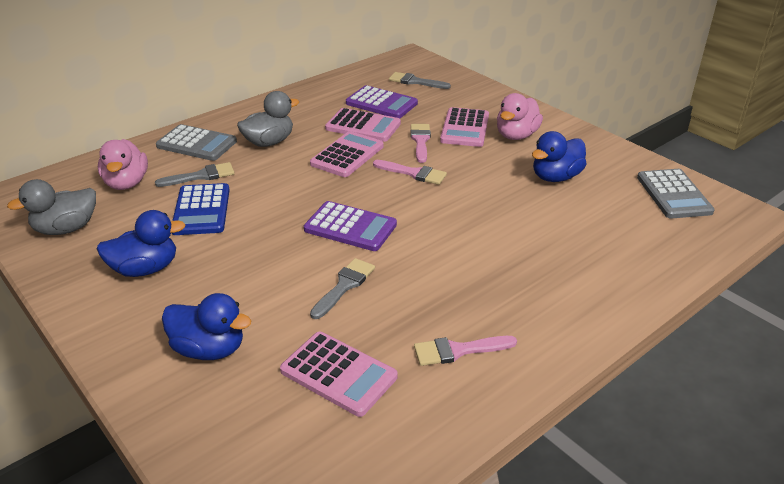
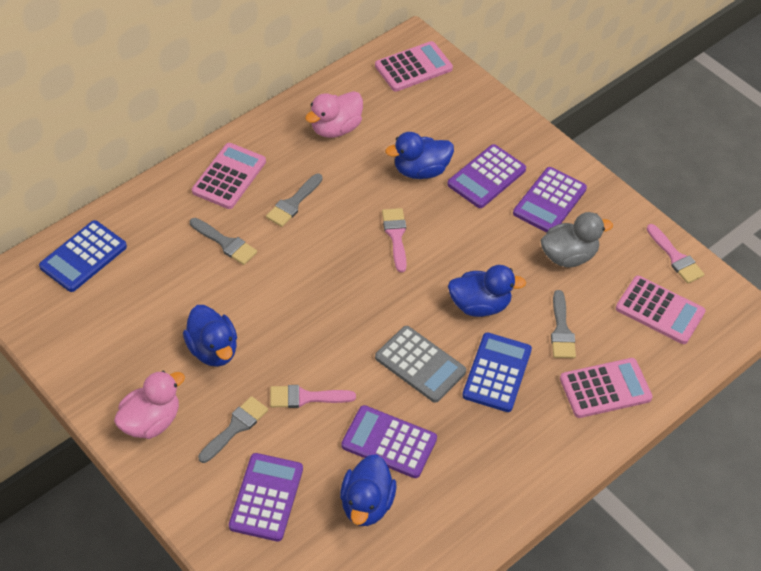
blue calculator: 1 -> 2
blue duck: 3 -> 4
grey brush: 3 -> 4
grey calculator: 2 -> 1
grey duck: 2 -> 1
purple calculator: 2 -> 4

